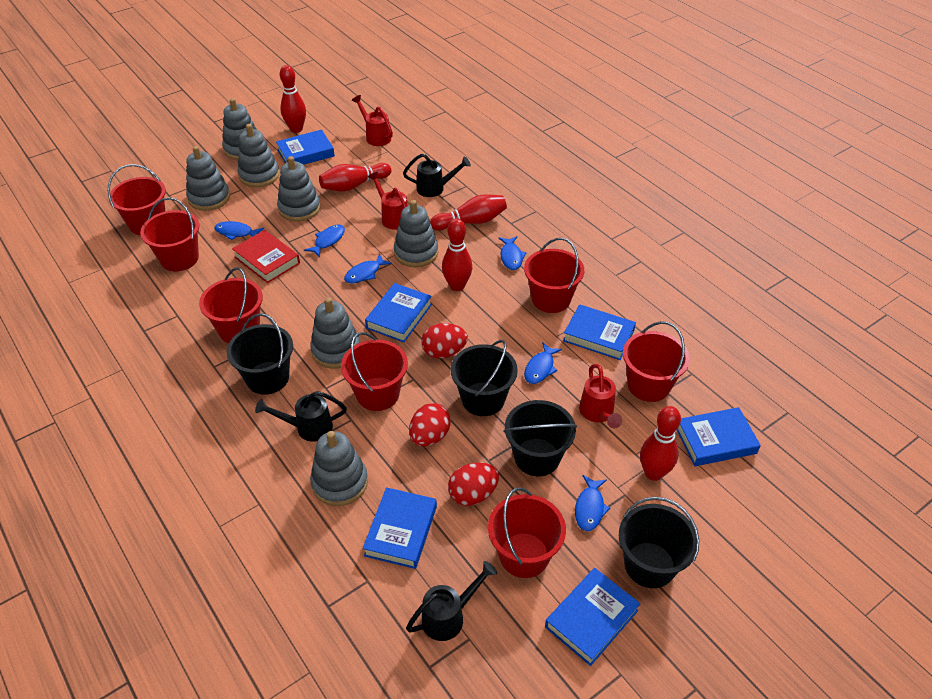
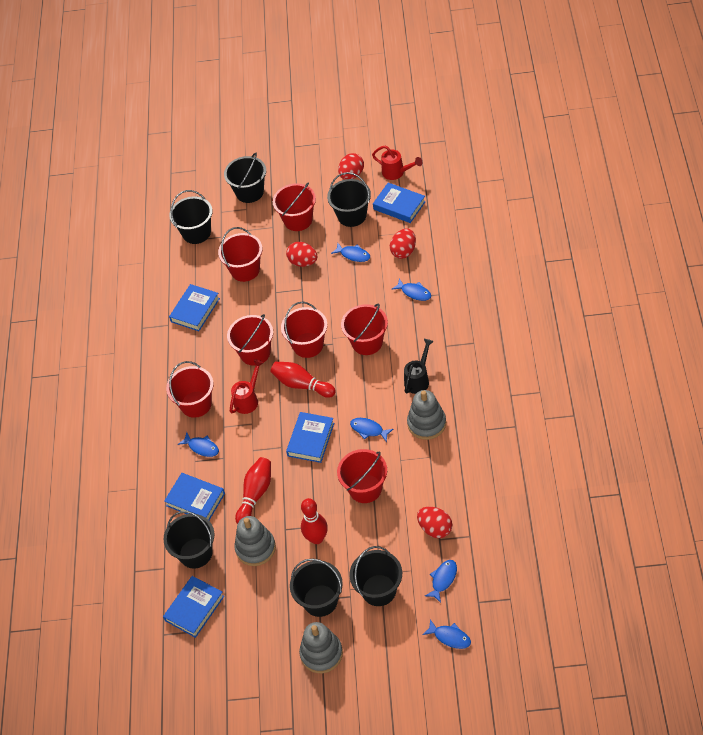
black bucket: 4 -> 6
black watering can: 3 -> 1
blue book: 6 -> 5
grey stacking toy: 7 -> 3
red book: 1 -> 0
red bowling pin: 5 -> 3
red egg: 3 -> 4
red watering can: 3 -> 2

